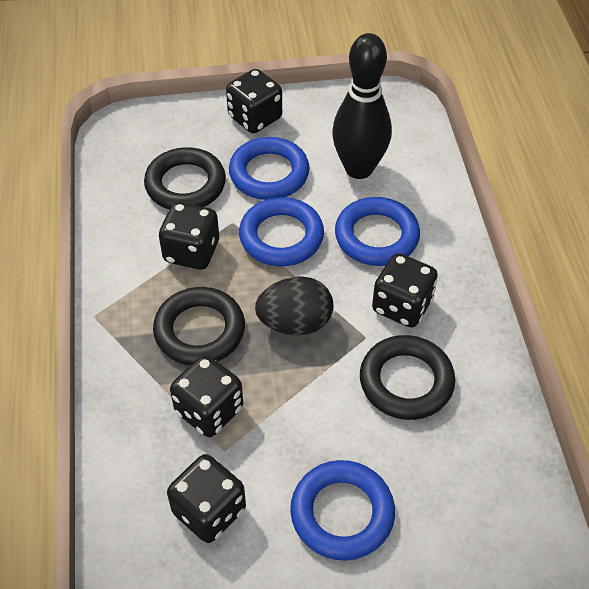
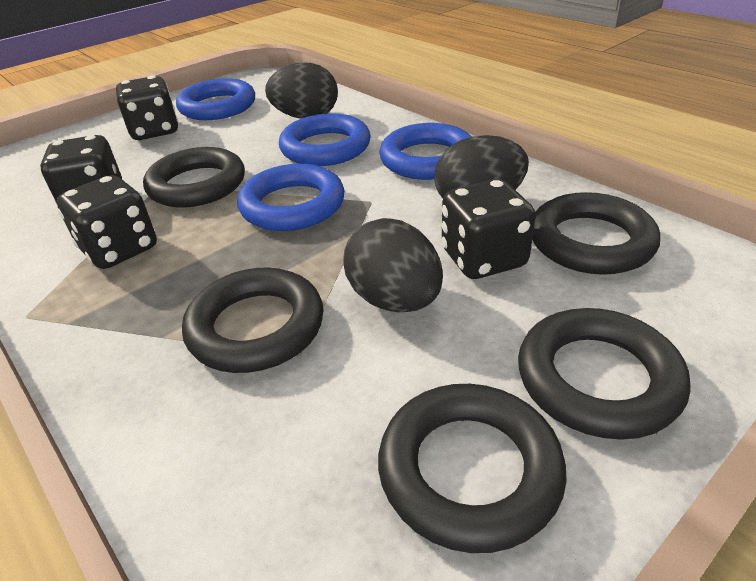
black bowling pin: 1 -> 0
black dice: 5 -> 4
black egg: 1 -> 3
black ring: 3 -> 5

